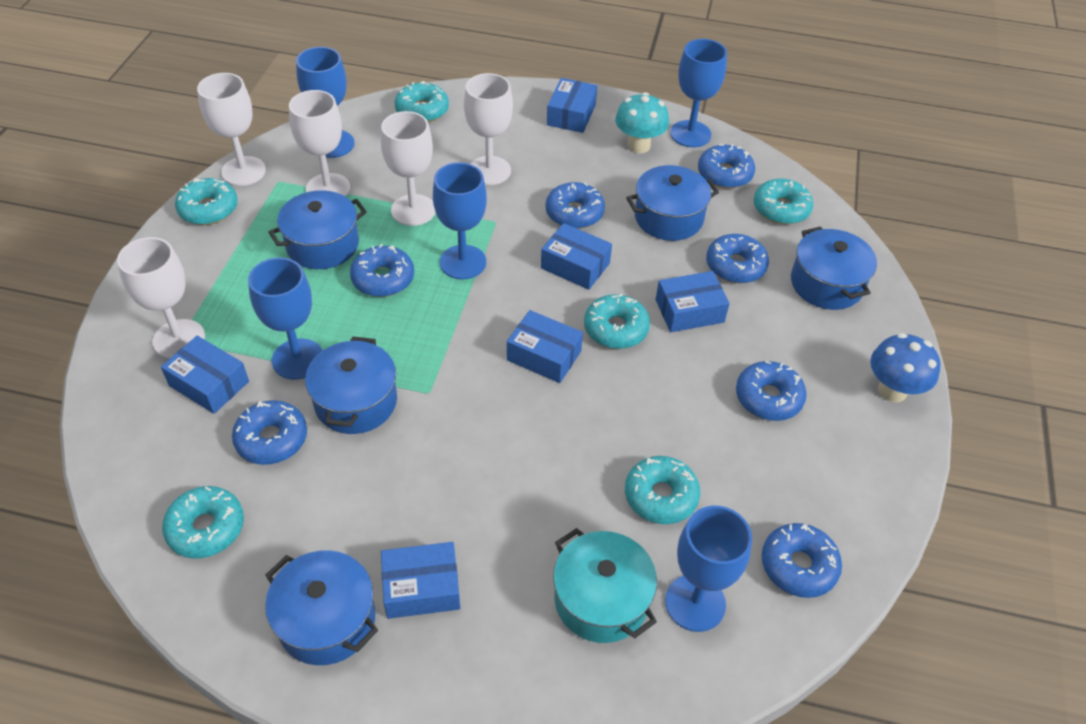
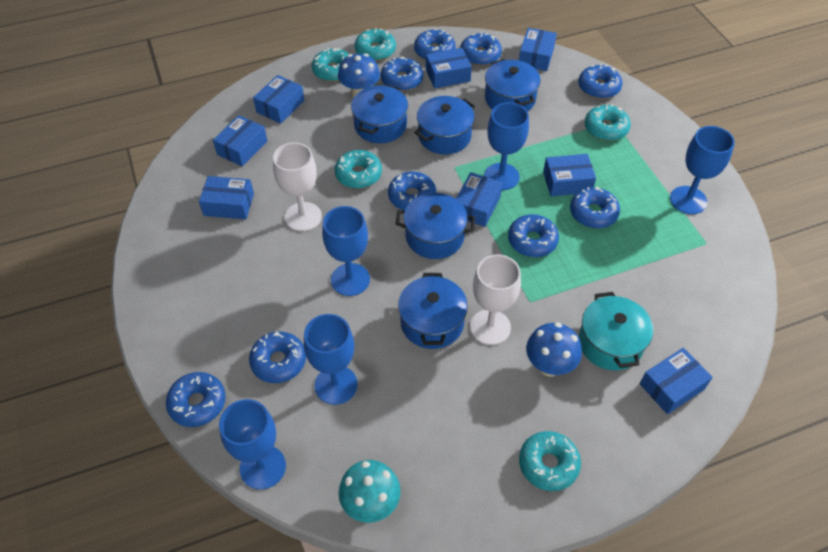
blue box: 6 -> 8
blue donut: 7 -> 9
blue mushroom: 1 -> 2
turquoise donut: 6 -> 5
white goblet: 5 -> 2

